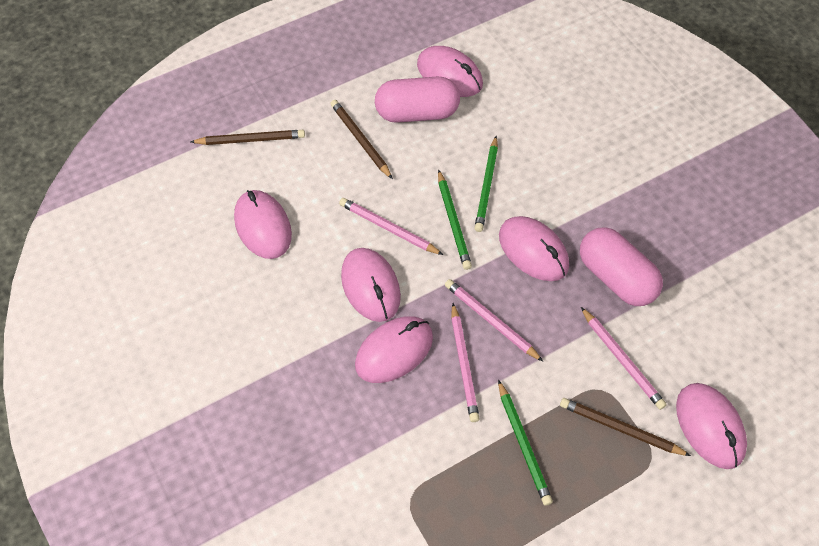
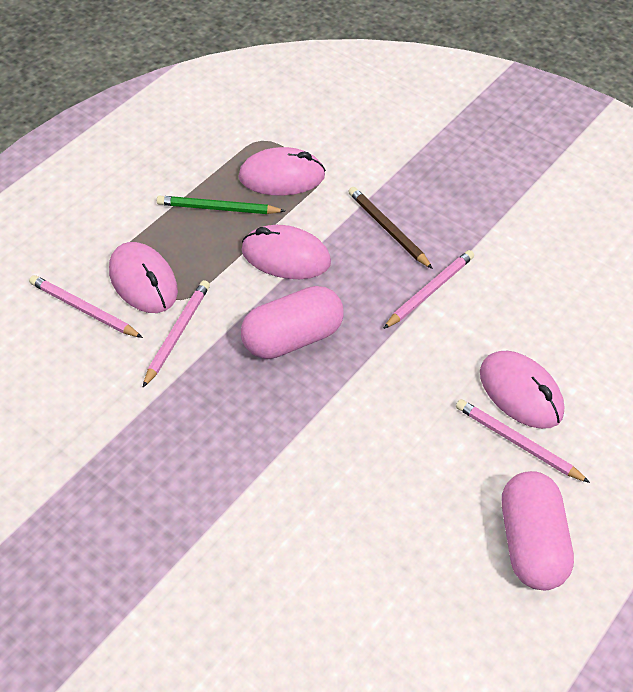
brown pencil: 3 -> 1
green pencil: 3 -> 1
pink mouse: 6 -> 4

